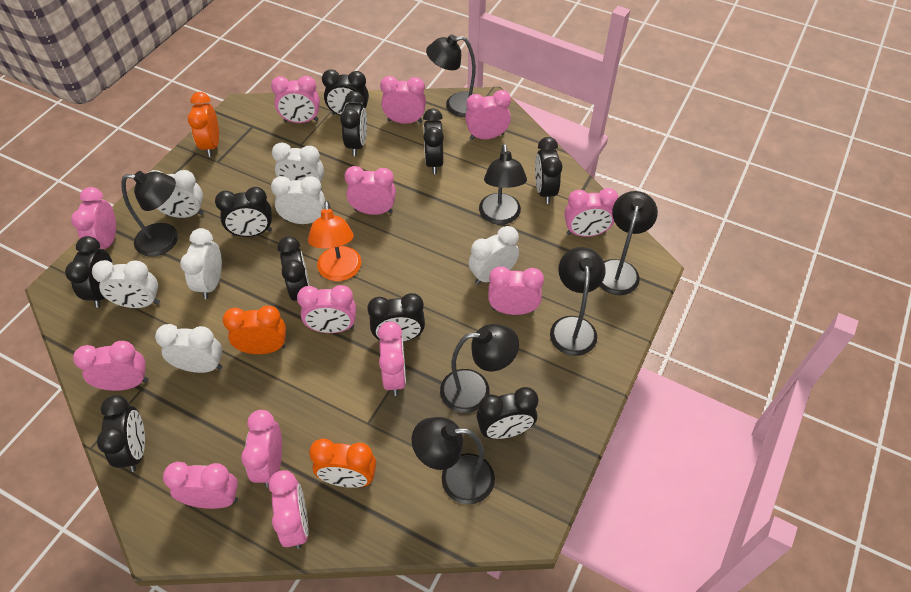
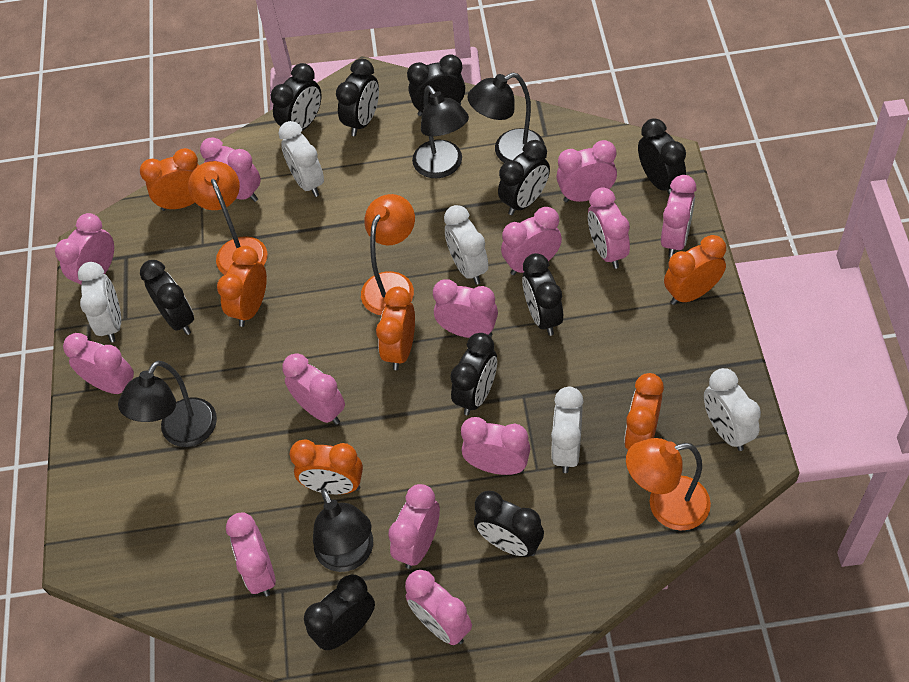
black lamp: 7 -> 4
orange clock: 3 -> 6
orange lamp: 1 -> 3
white clock: 7 -> 5

